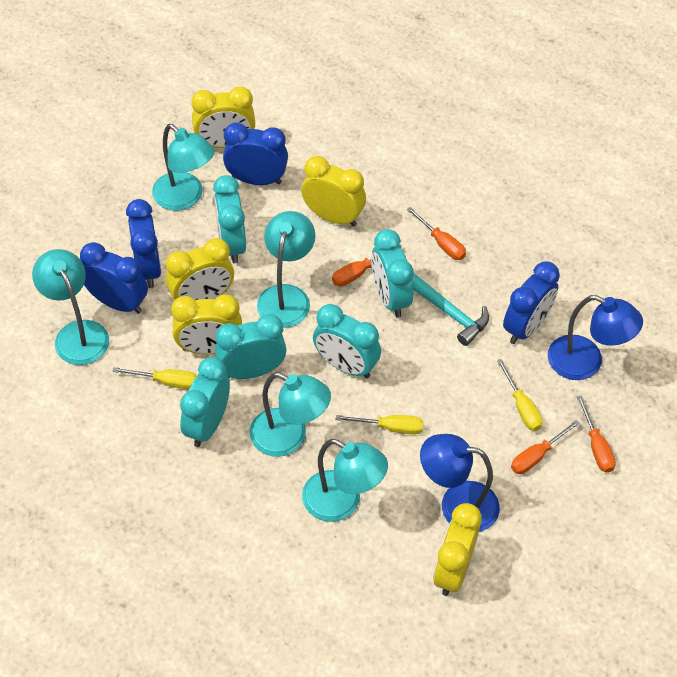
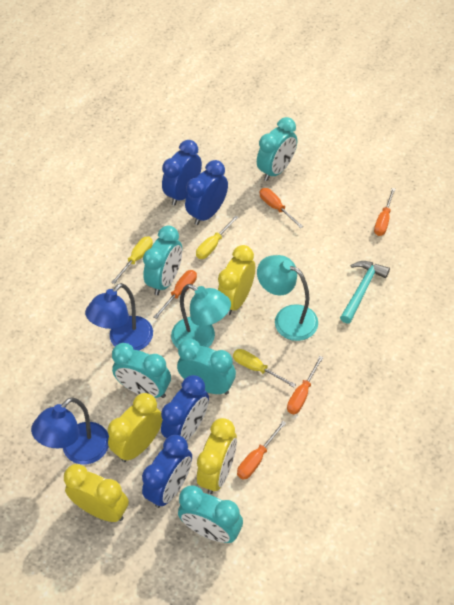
orange screwdriver: 4 -> 5
turquoise lamp: 5 -> 2
yellow clock: 5 -> 4

